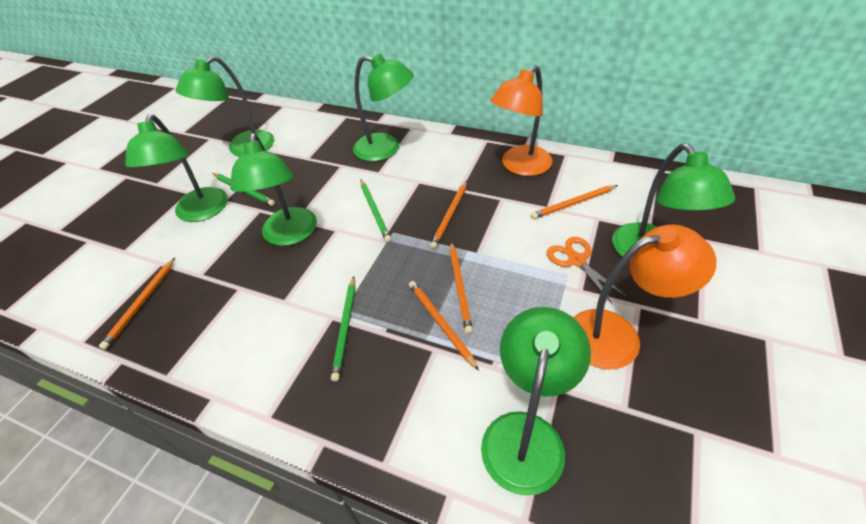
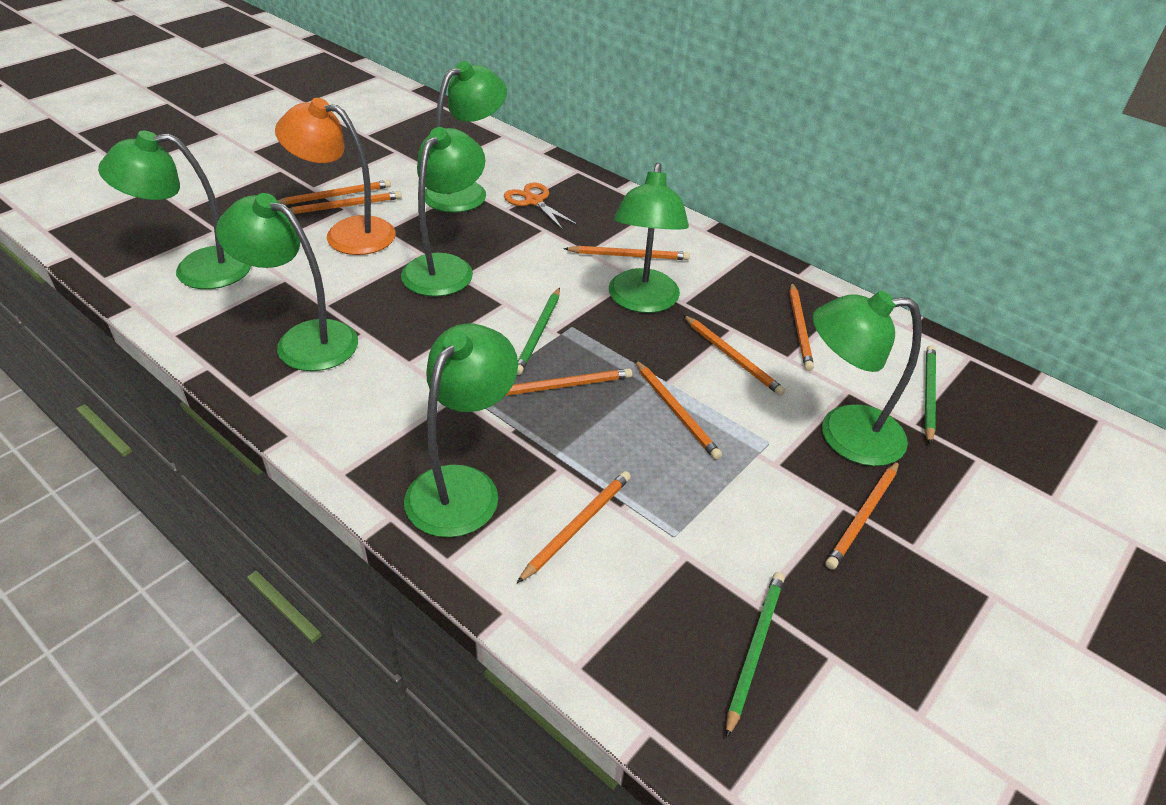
green lamp: 6 -> 7
orange lamp: 2 -> 1
orange pencil: 5 -> 9

